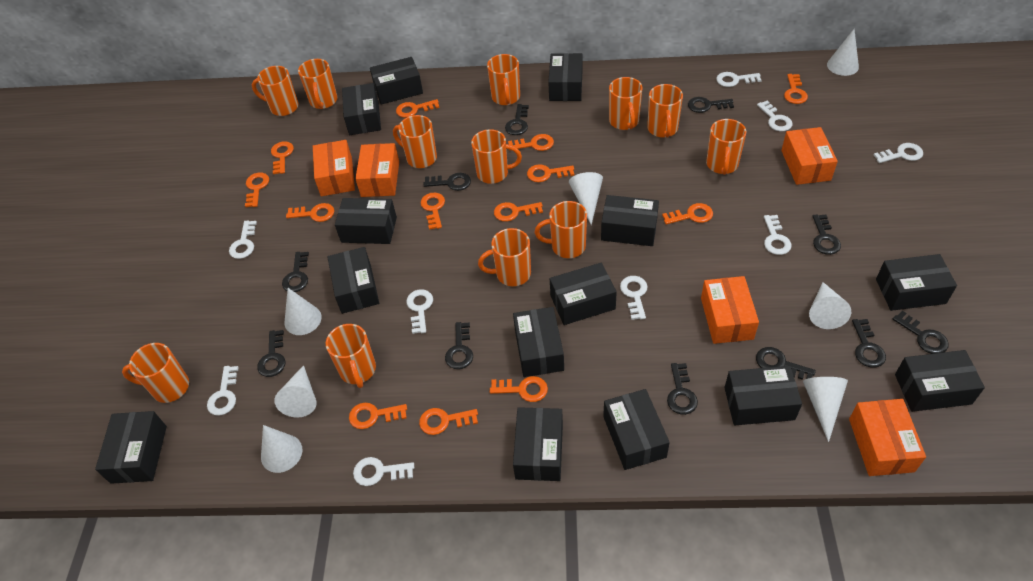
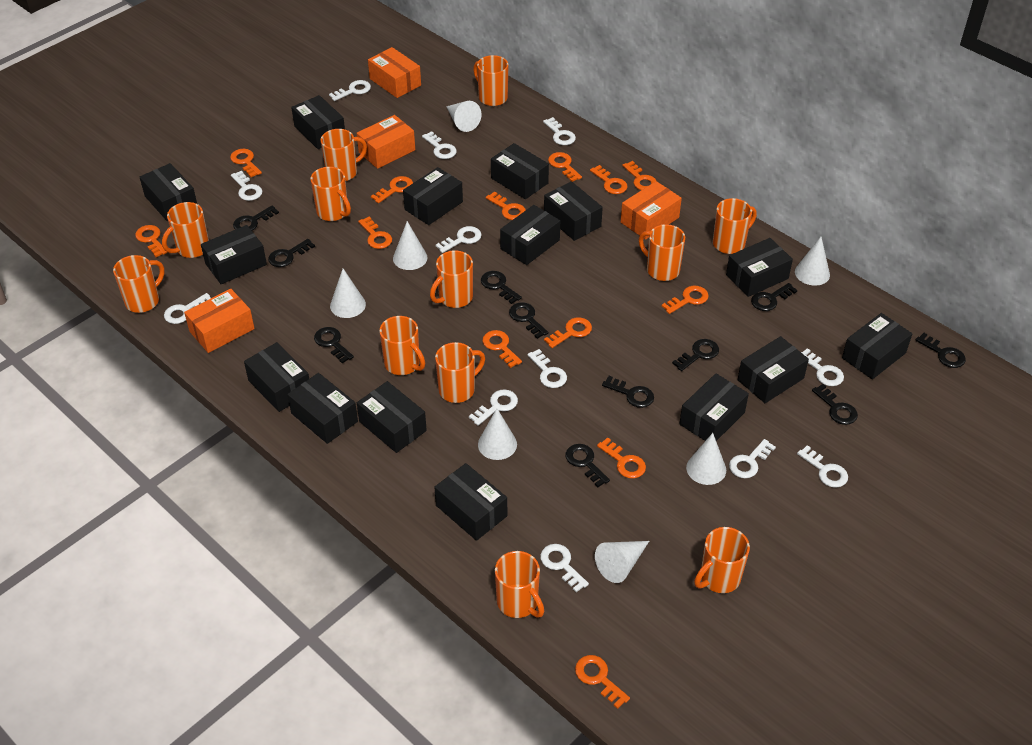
black box: 14 -> 15
orange box: 5 -> 4
white key: 9 -> 12

